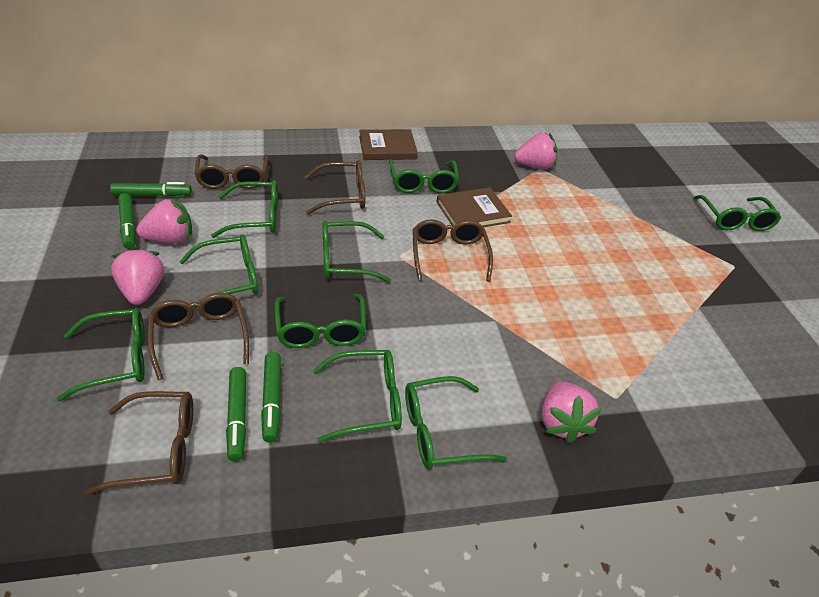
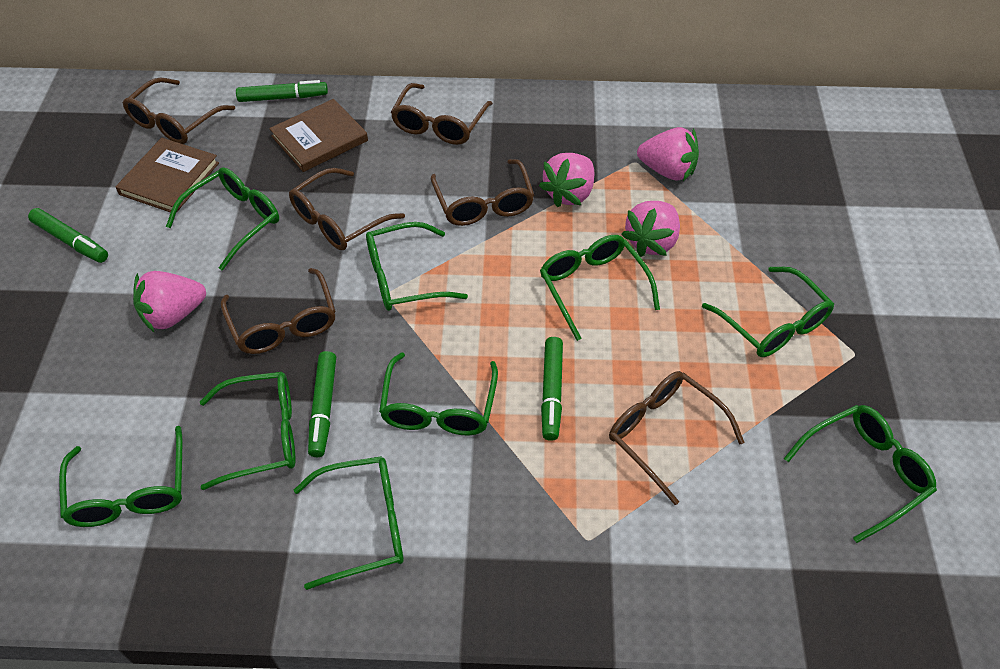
brown glasses: 5 -> 6

